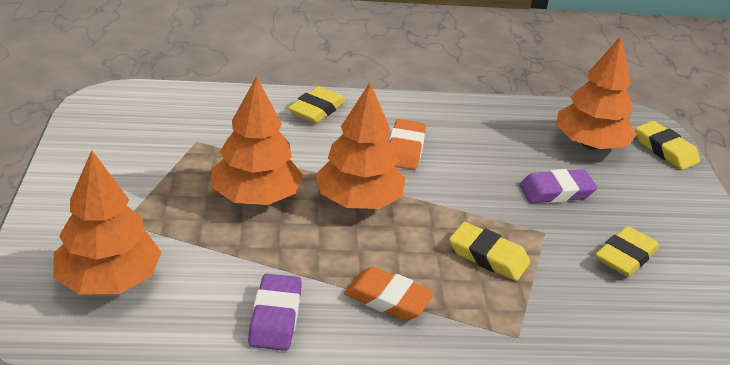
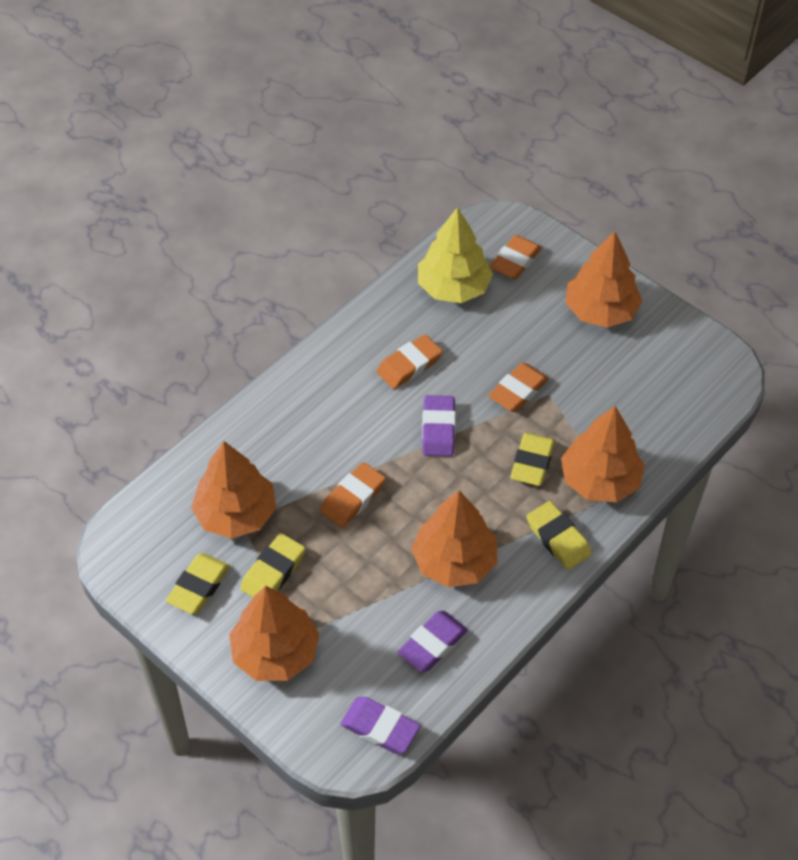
orange eraser: 2 -> 4
orange tree: 4 -> 5
purple eraser: 2 -> 3
yellow tree: 0 -> 1

